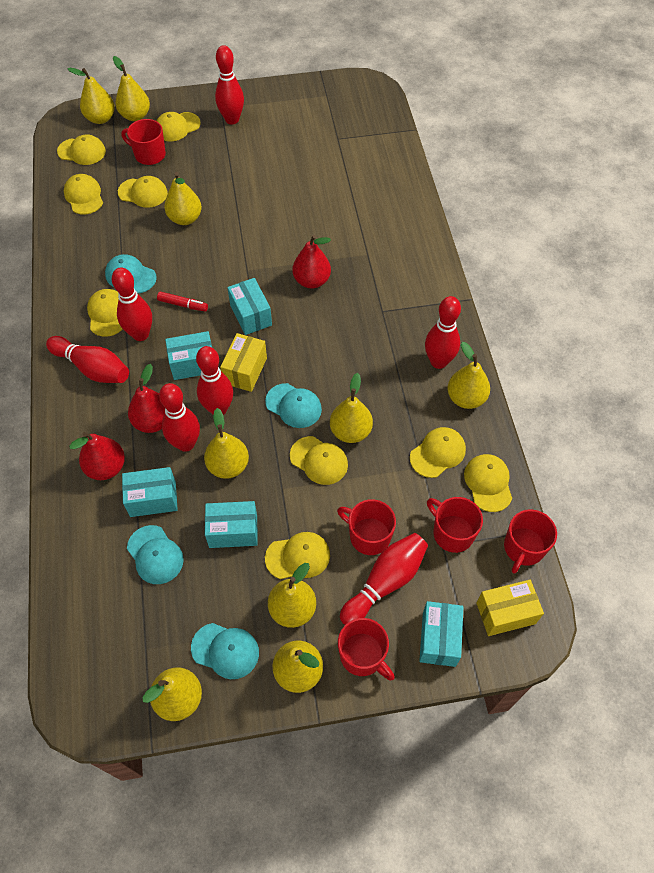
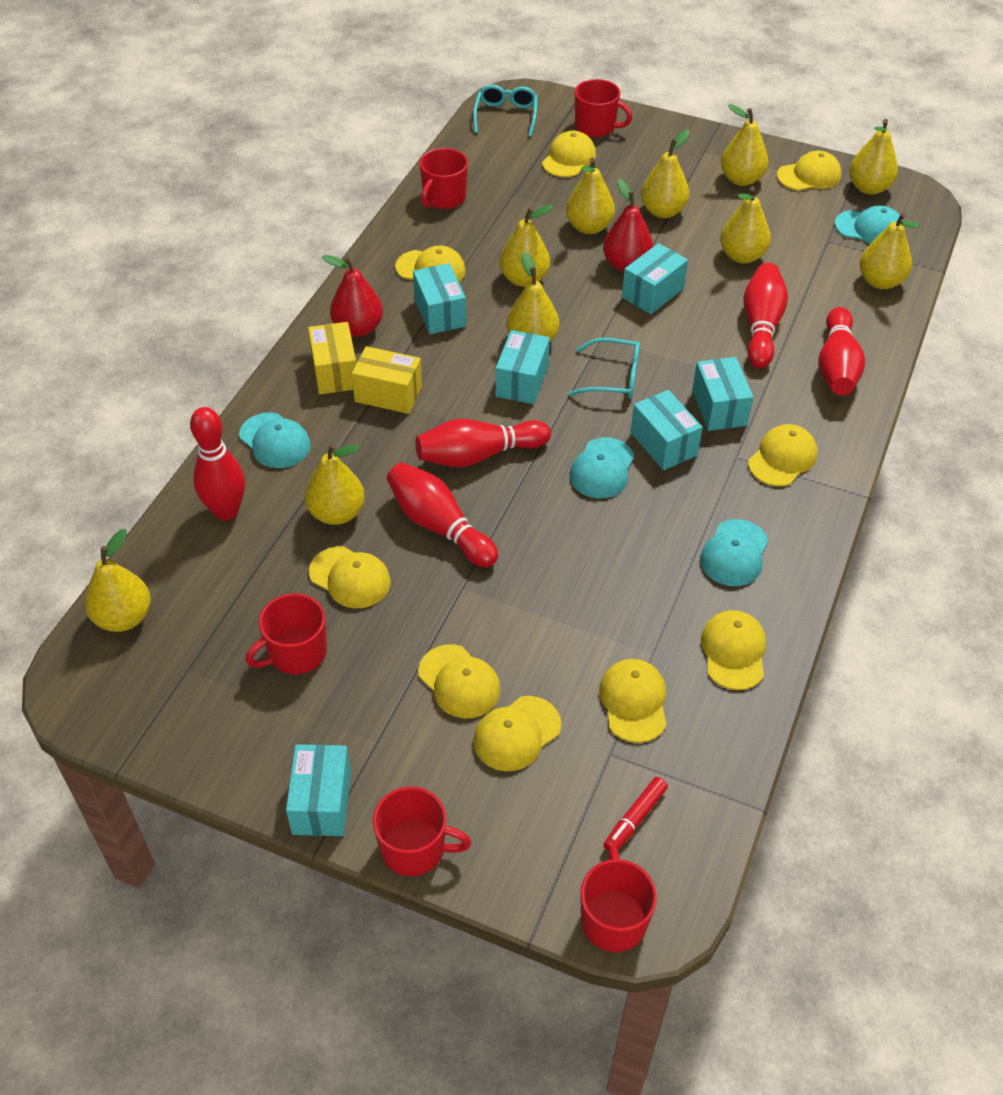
red bowling pin: 7 -> 5
red pear: 3 -> 2
turquoise box: 5 -> 6
turquoise glasses: 0 -> 2
yellow pear: 9 -> 10

